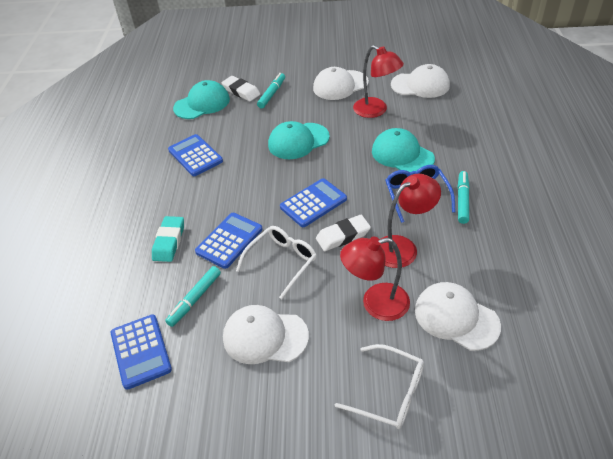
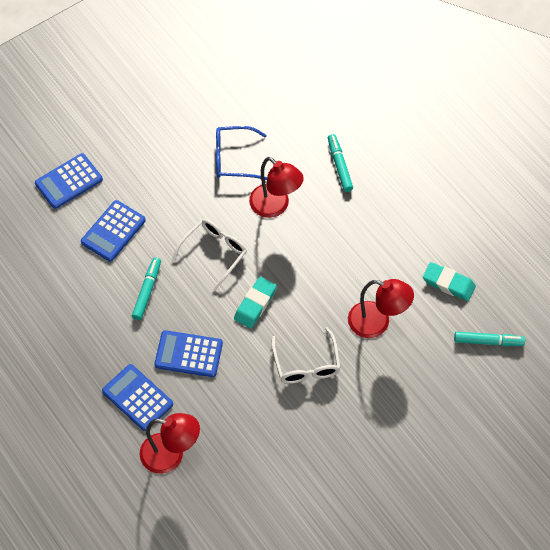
turquoise cap: 3 -> 0
turquoise eraser: 1 -> 2
white cap: 4 -> 0
white eraser: 2 -> 0

